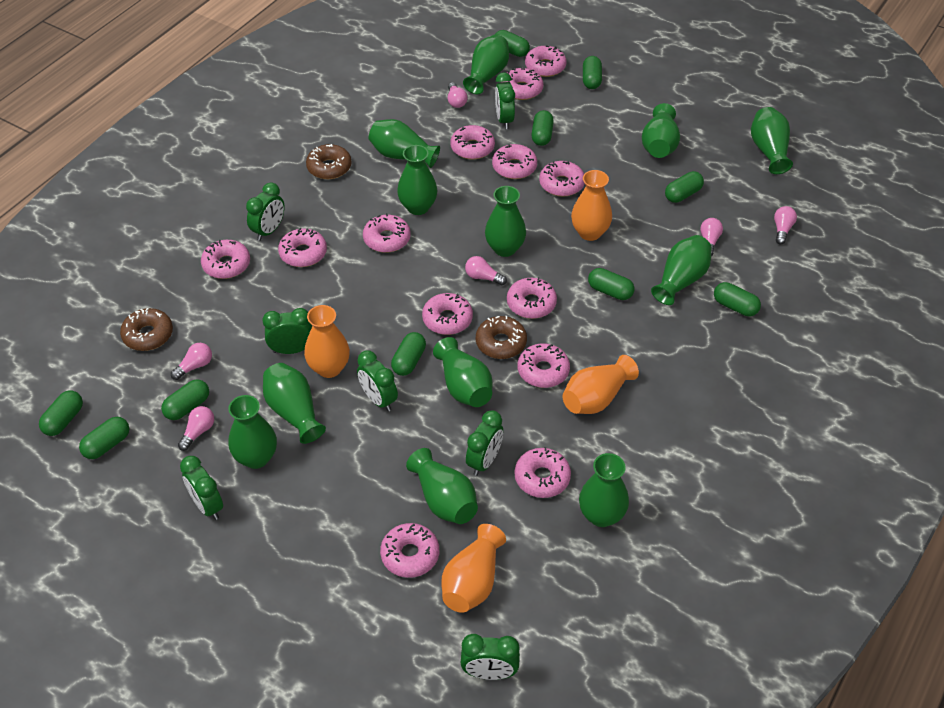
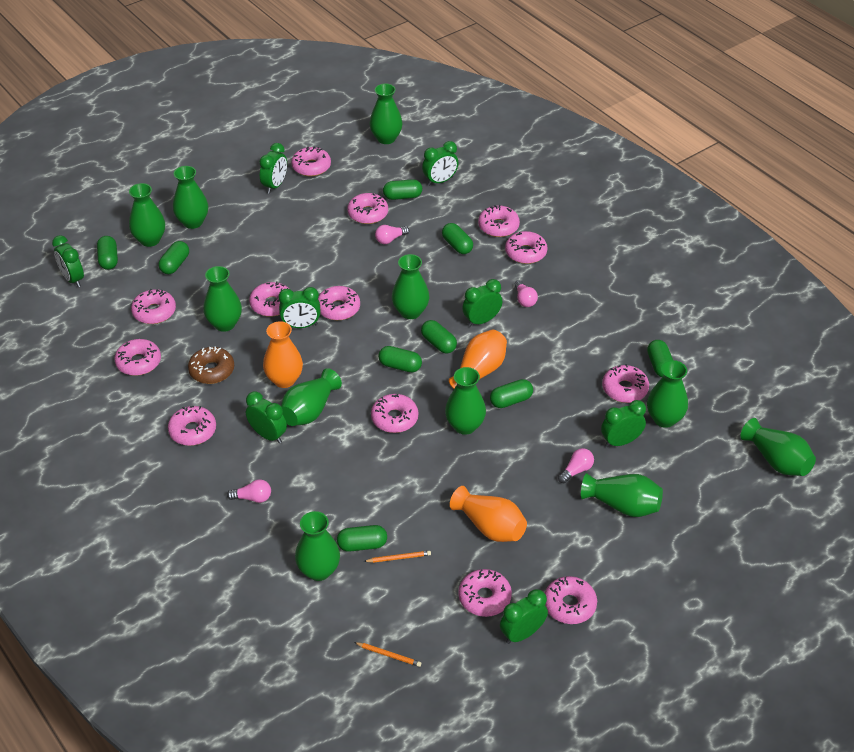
brown donut: 3 -> 1
green capsule: 10 -> 9
green clock: 7 -> 8
green vase: 12 -> 11
orange pencil: 0 -> 2
orange vase: 4 -> 3
pink light bulb: 6 -> 4

